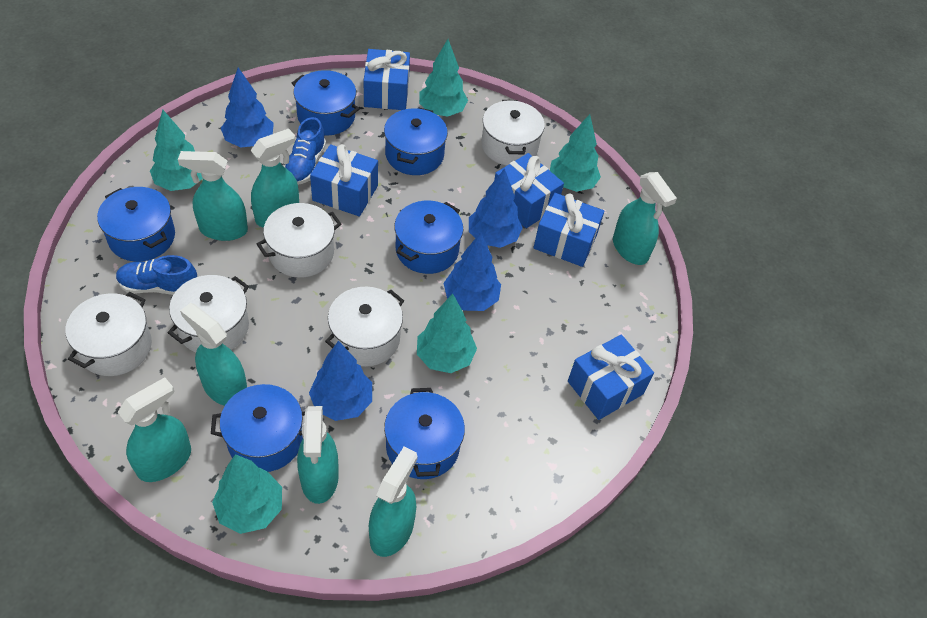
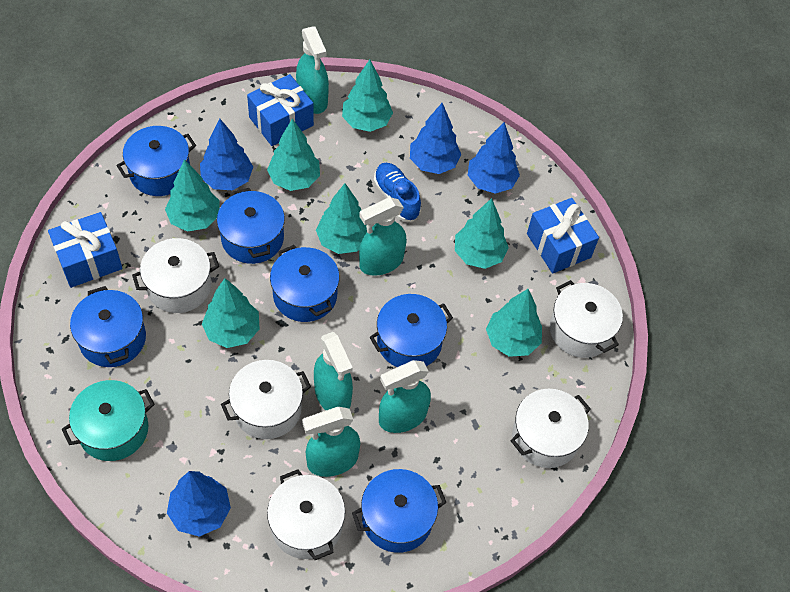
blue gift: 5 -> 3
blue shoe: 2 -> 1
turquoise pot: 0 -> 1
turquoise spray bottle: 7 -> 5
turquoise tree: 5 -> 7

